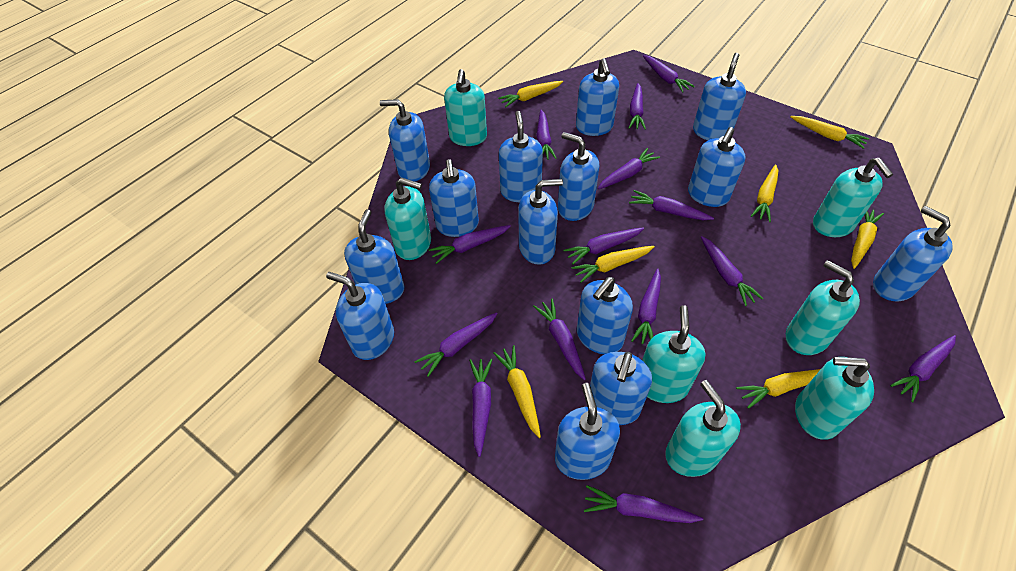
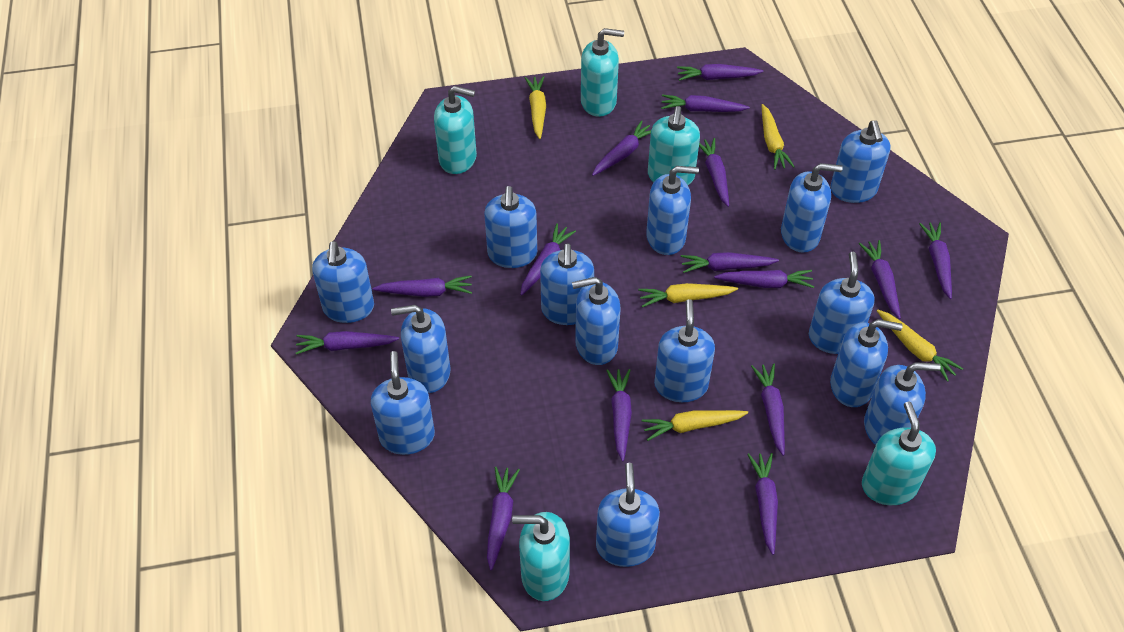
purple carrot: 14 -> 15
turquoise soap dispenser: 7 -> 5
yellow carrot: 7 -> 5

